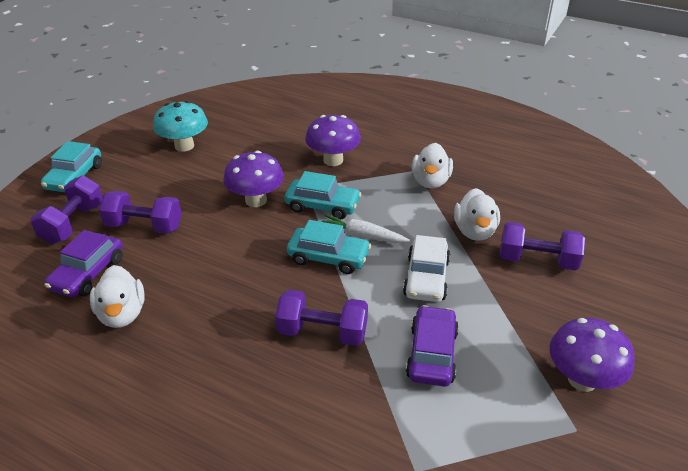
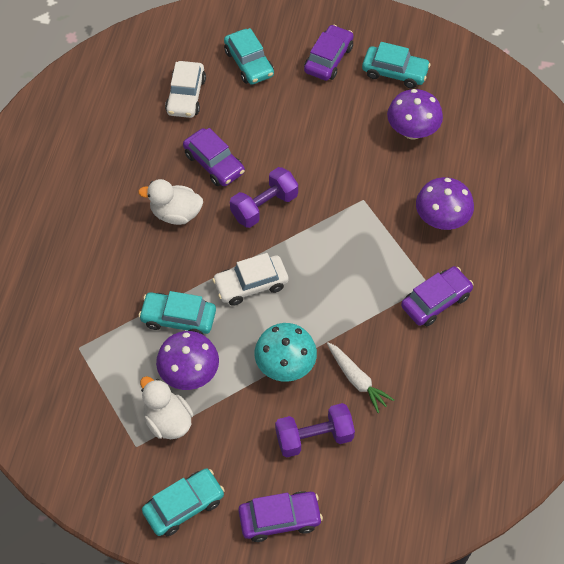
purple car: 2 -> 4
purple dumbbell: 4 -> 2
turquoise car: 3 -> 4
white car: 1 -> 2
white duck: 3 -> 2

